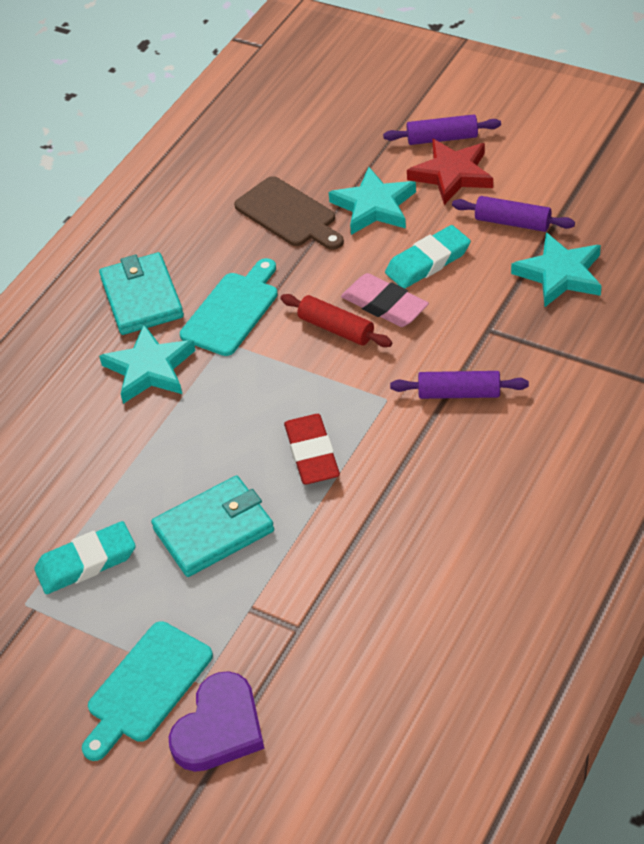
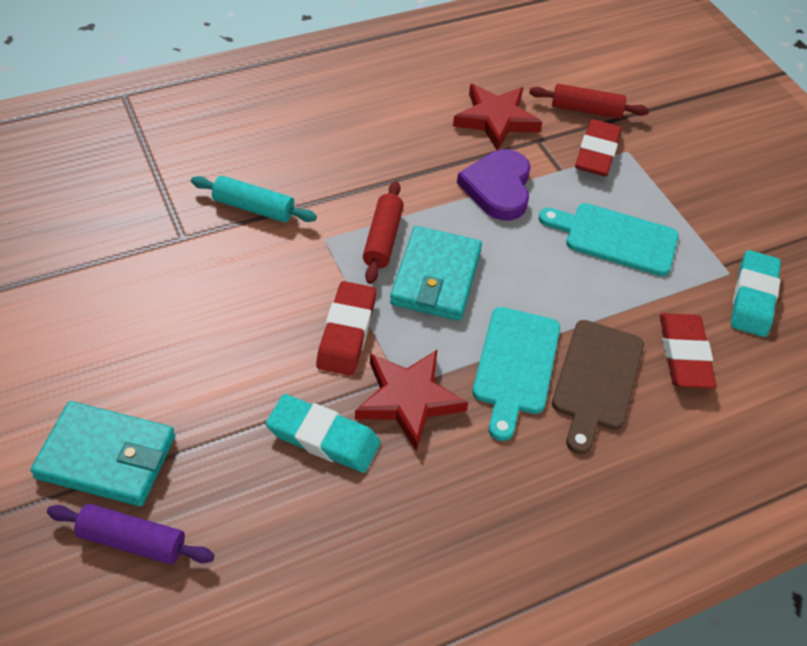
pink eraser: 1 -> 0
purple rolling pin: 3 -> 1
red eraser: 1 -> 3
red rolling pin: 1 -> 2
red star: 1 -> 2
turquoise rolling pin: 0 -> 1
turquoise star: 3 -> 0

